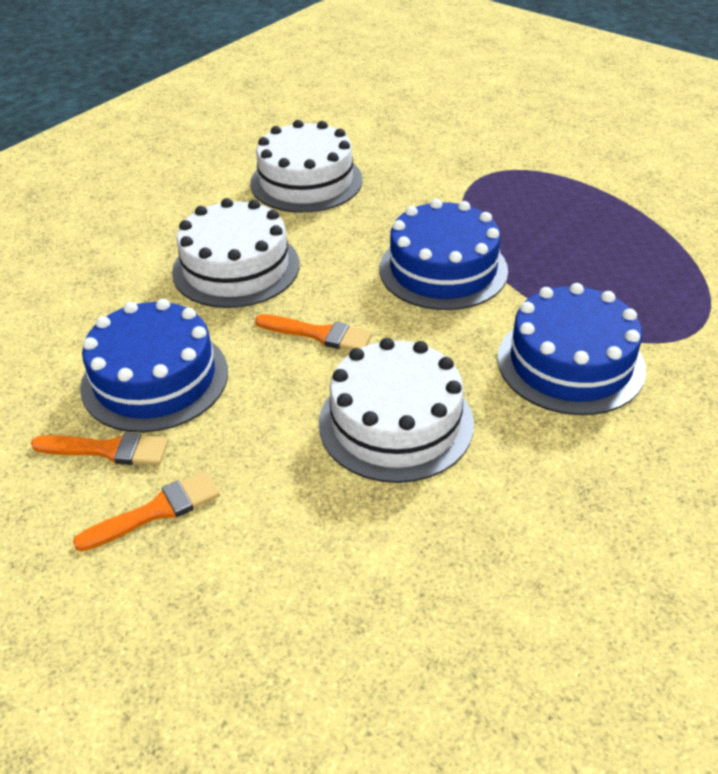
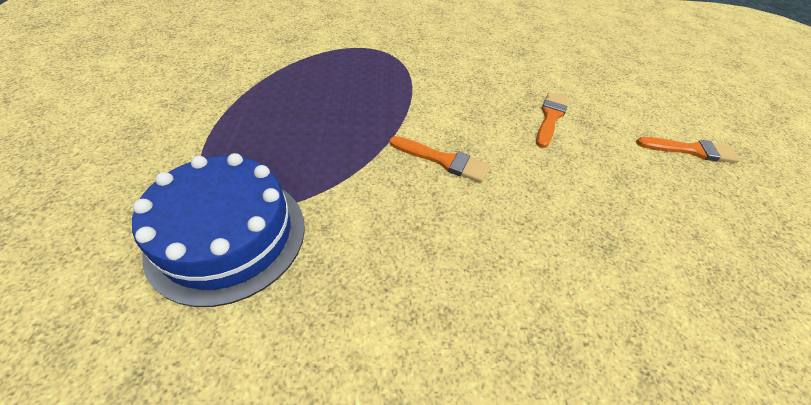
blue cake: 3 -> 1
white cake: 3 -> 0

